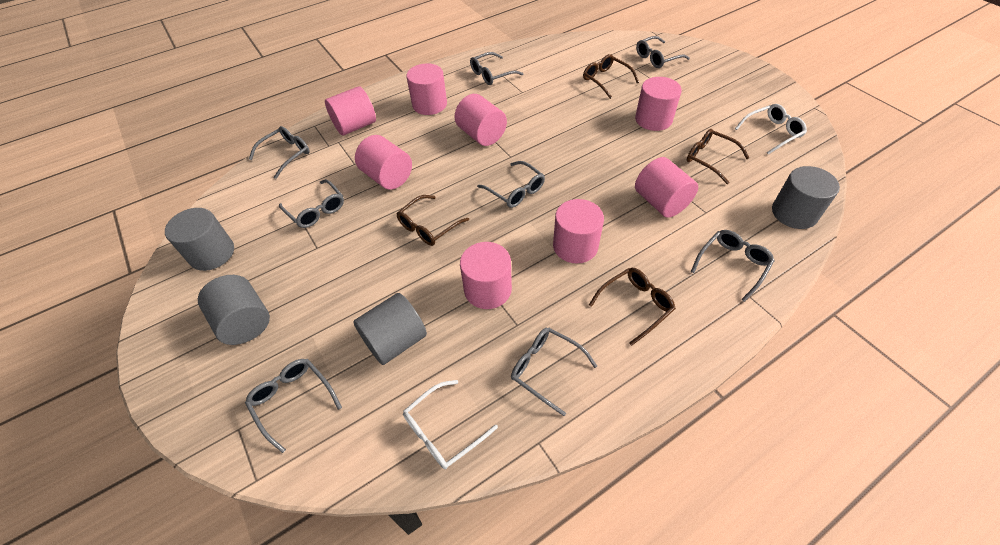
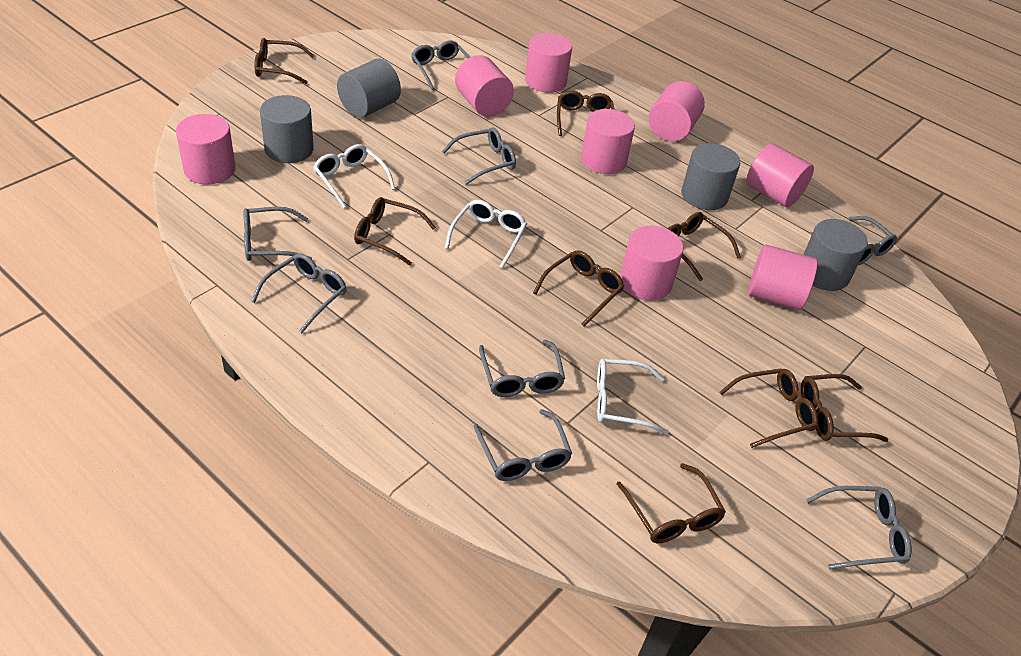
brown glasses: 4 -> 8
white glasses: 2 -> 3

